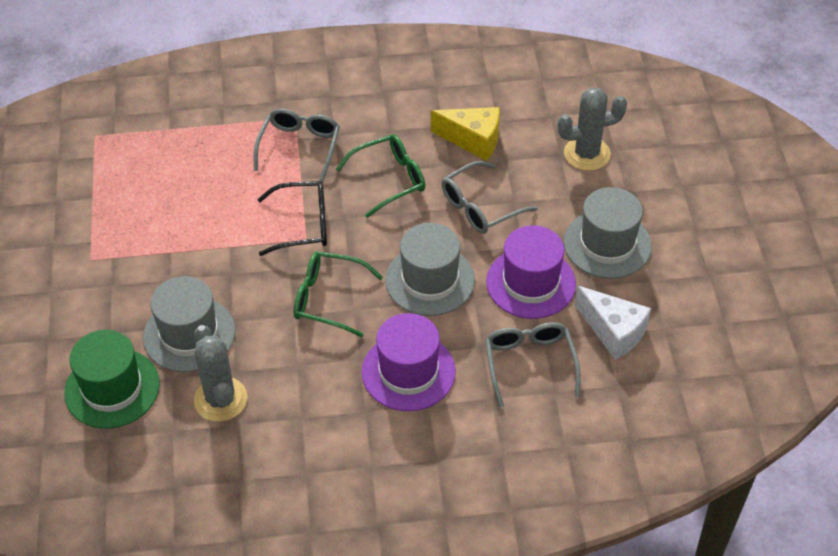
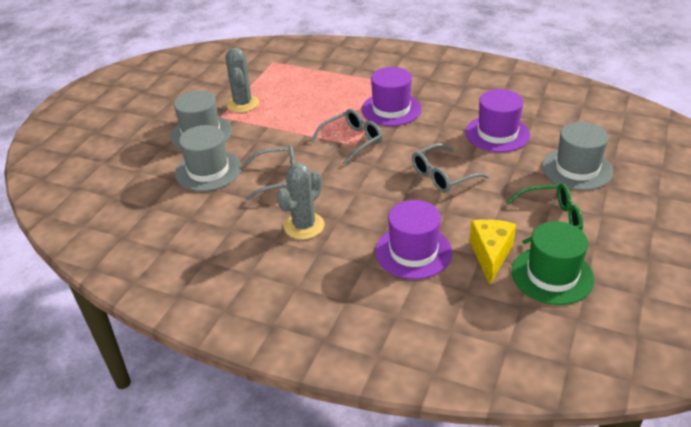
black glasses: 1 -> 0
green glasses: 2 -> 1
purple hat: 2 -> 3
white cheese: 1 -> 0

